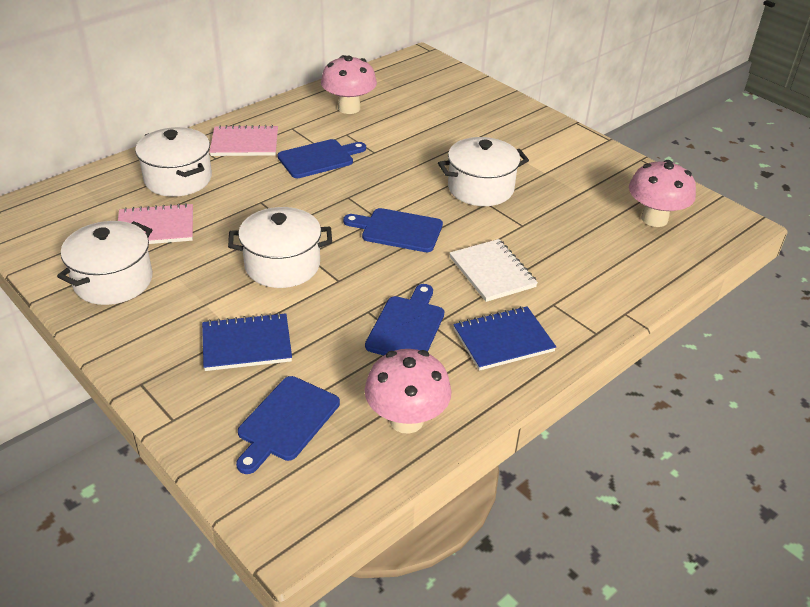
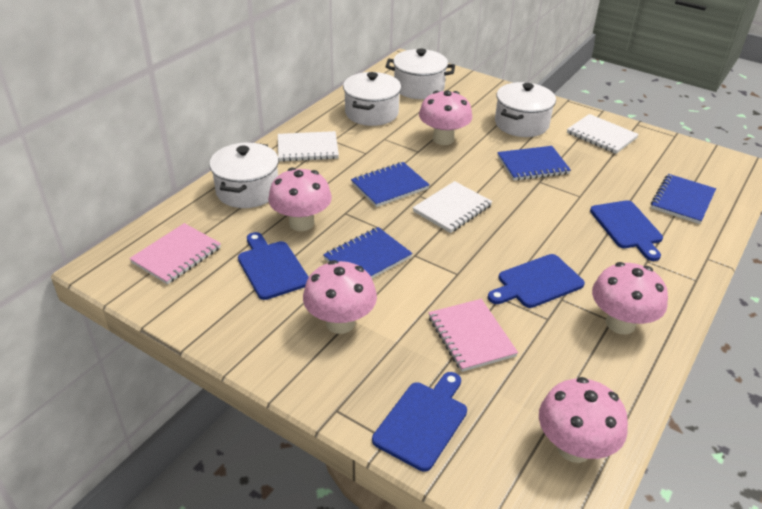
blue notebook: 2 -> 4
pink mushroom: 3 -> 5
white notebook: 1 -> 3

